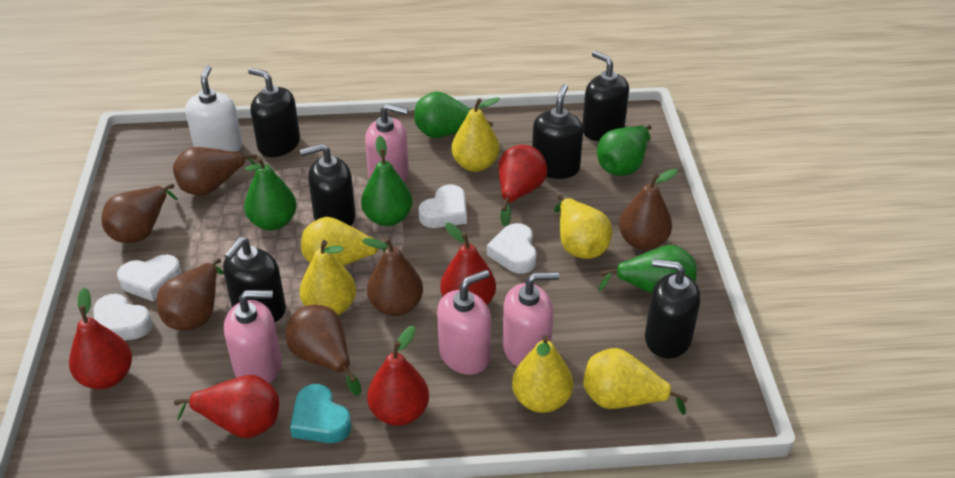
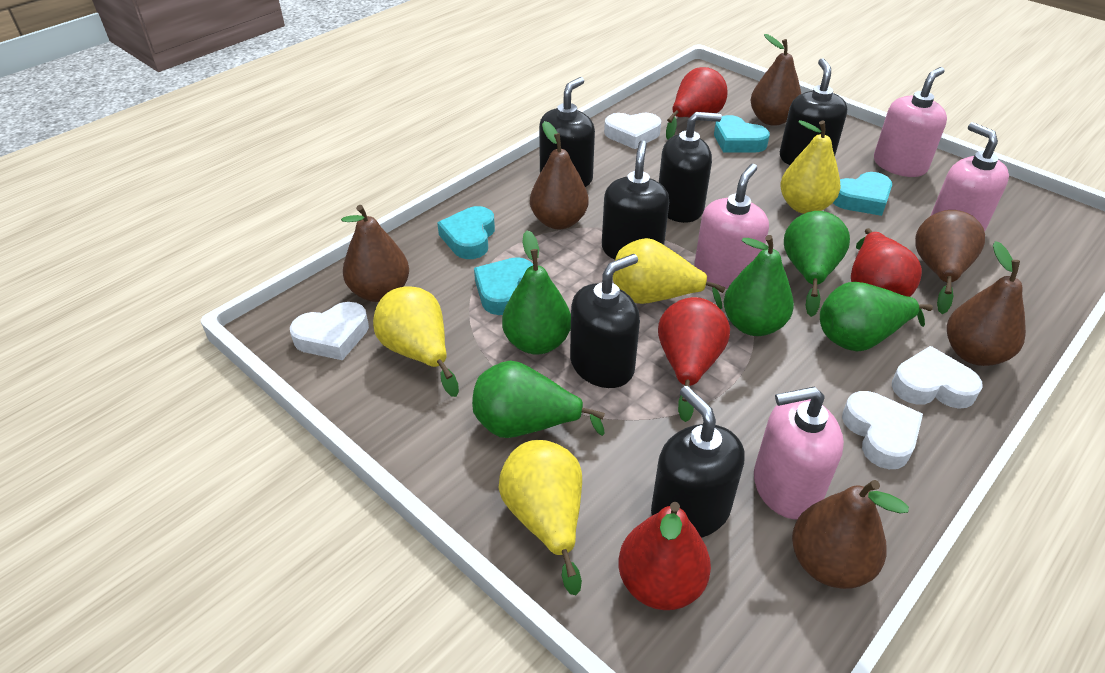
red pear: 5 -> 4
turquoise heart: 1 -> 4
white soap dispenser: 1 -> 0
yellow pear: 6 -> 4

